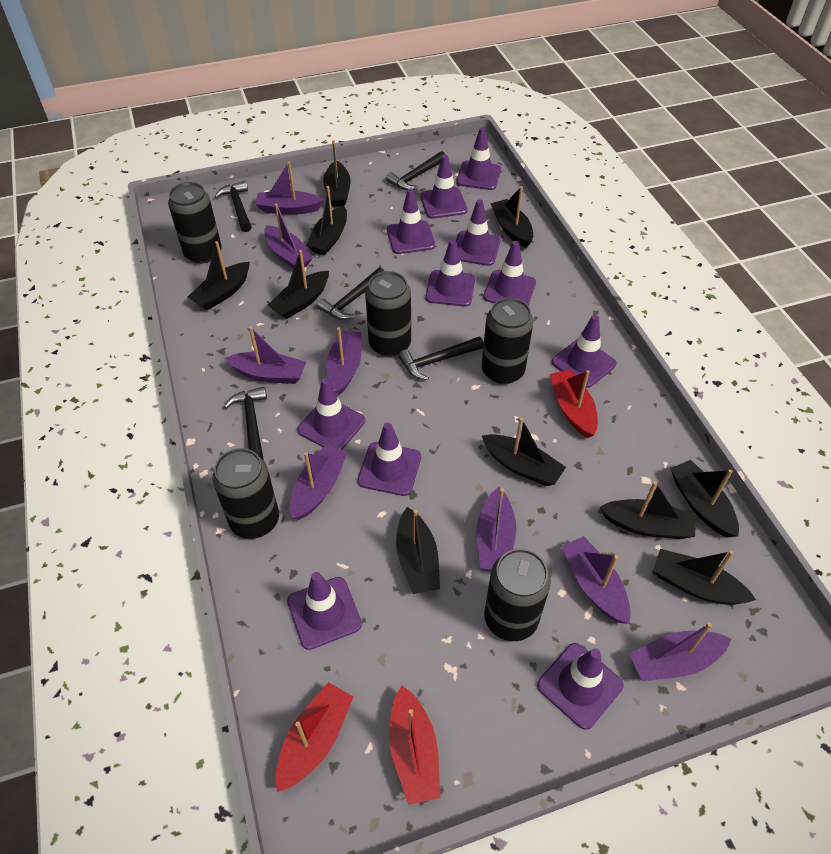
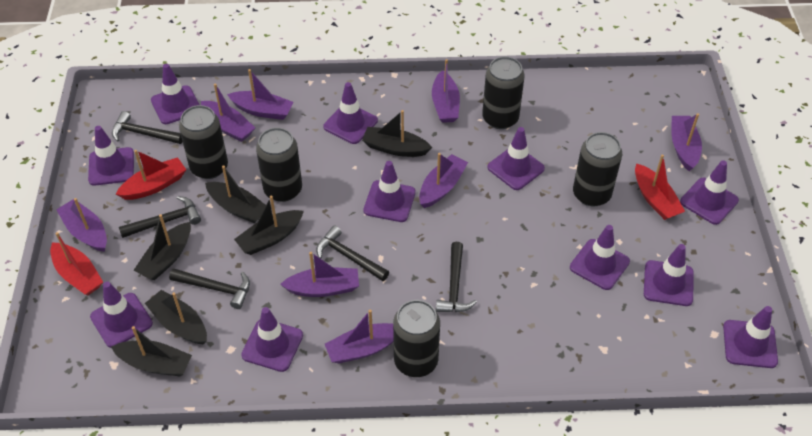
black boat: 10 -> 6

